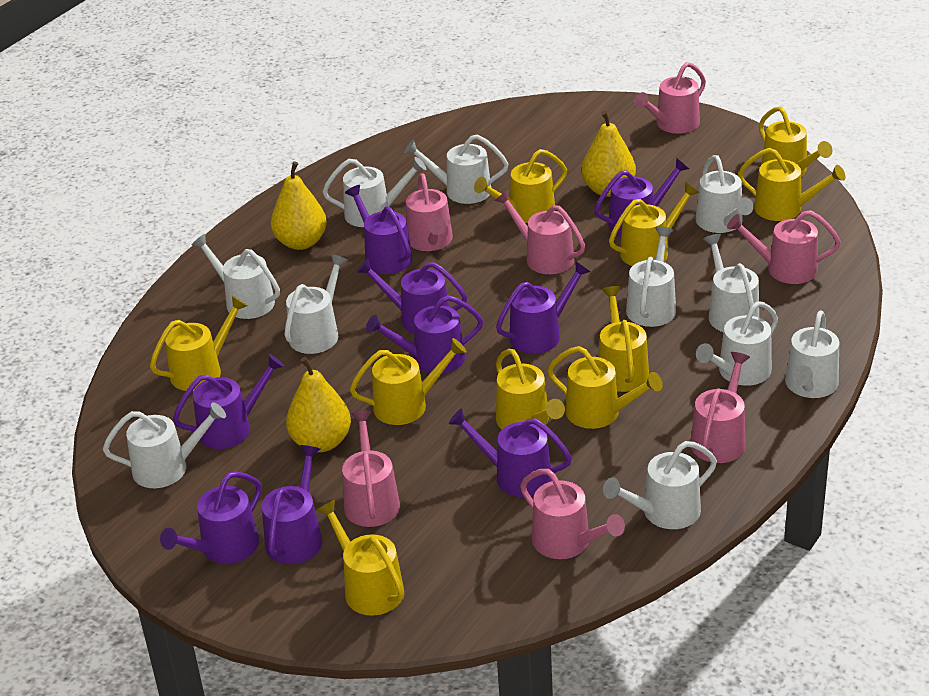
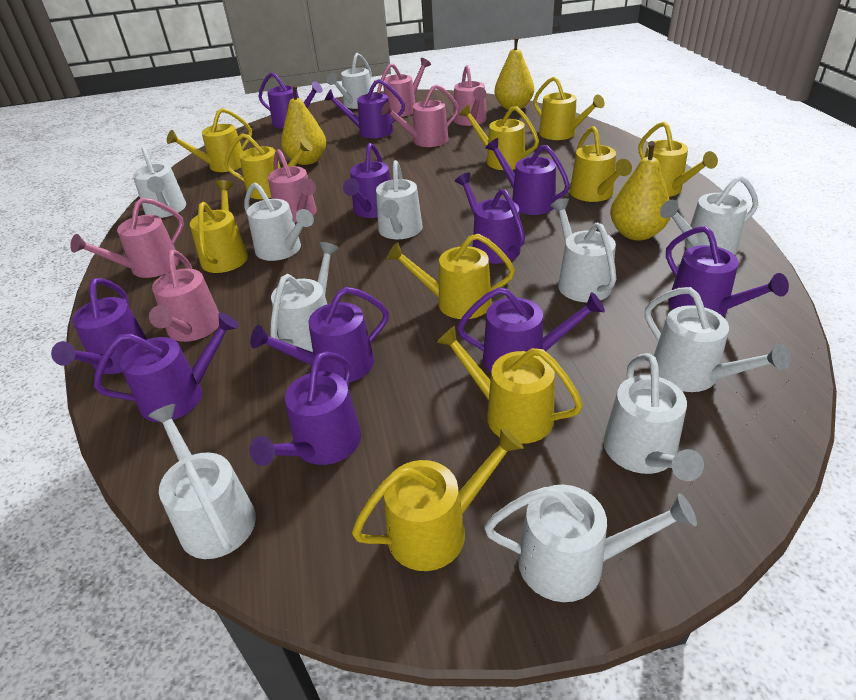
pink watering can: 7 -> 6
purple watering can: 9 -> 11

